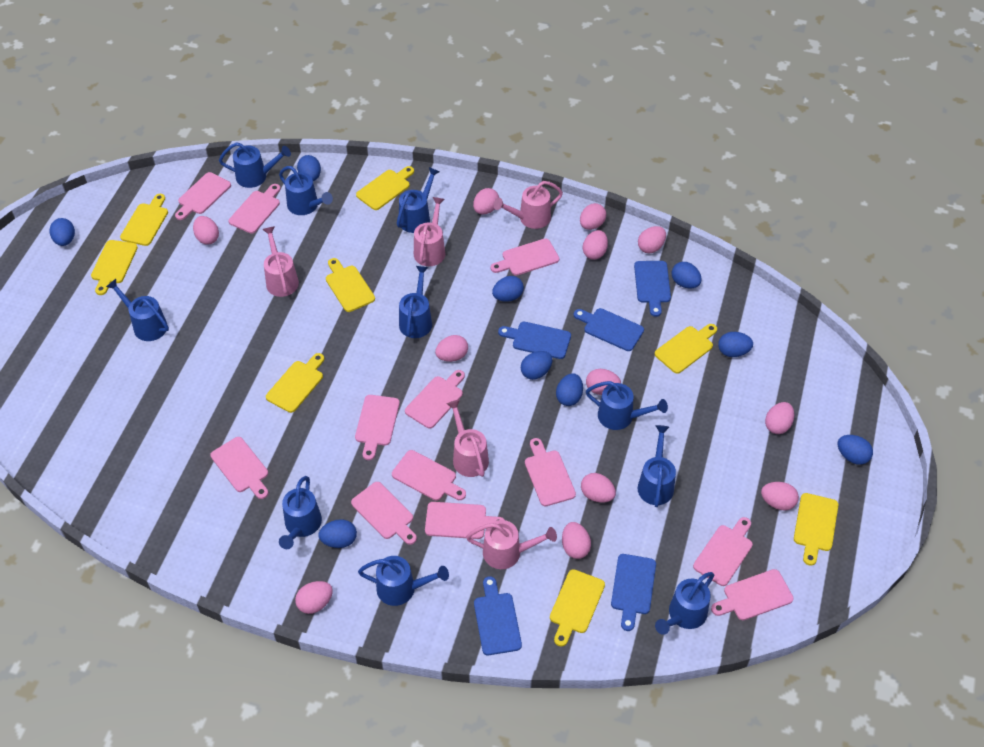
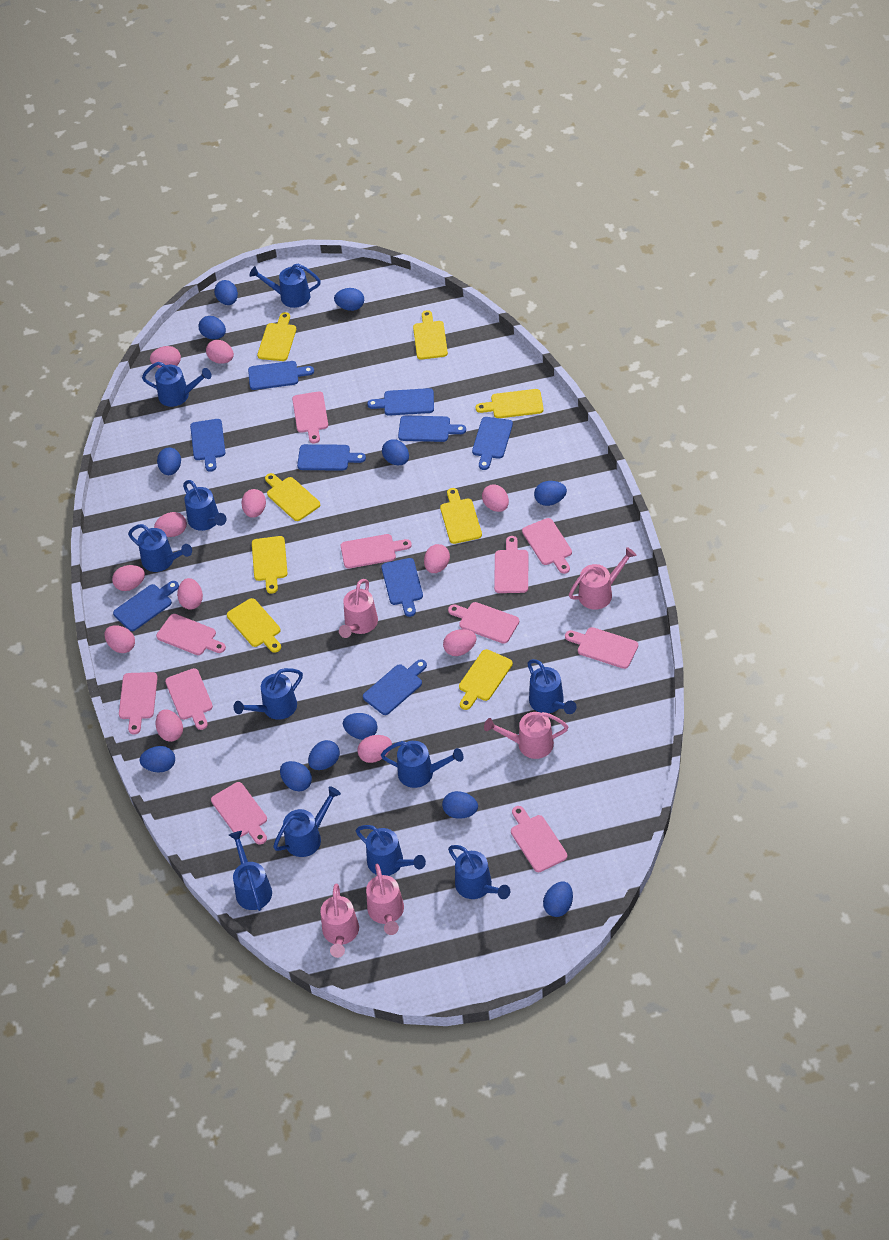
blue cutting board: 5 -> 9
blue egg: 9 -> 12
blue watering can: 10 -> 11
pink cutting board: 12 -> 11

